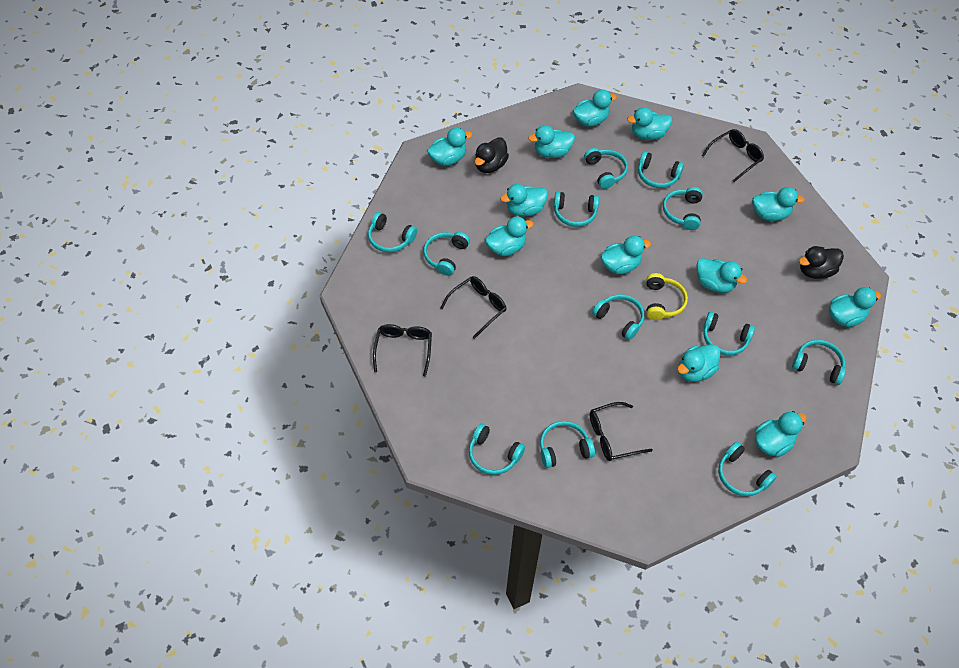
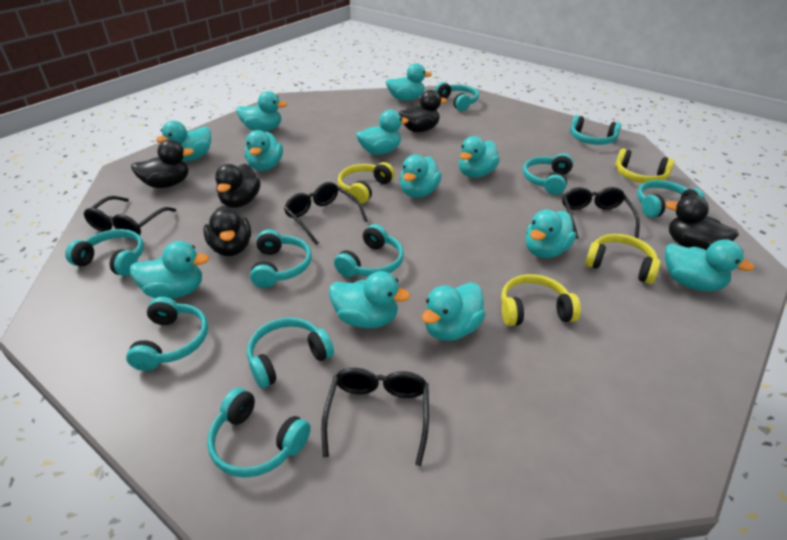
black duck: 2 -> 5
turquoise headphones: 12 -> 10
yellow headphones: 1 -> 4

